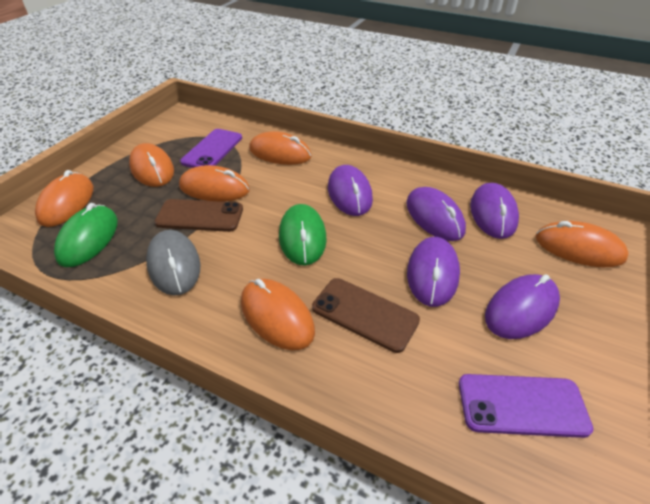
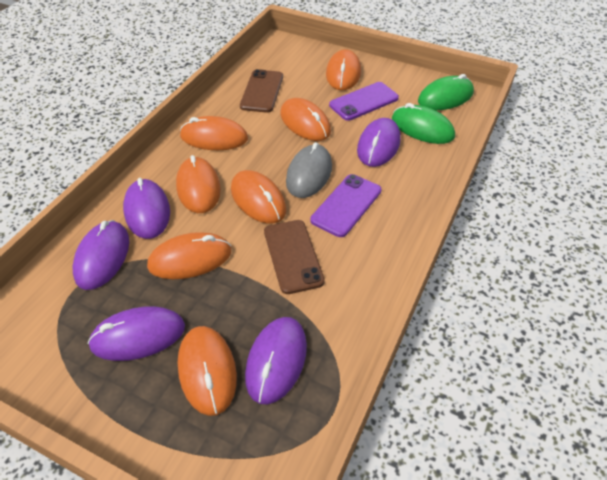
orange mouse: 6 -> 7

